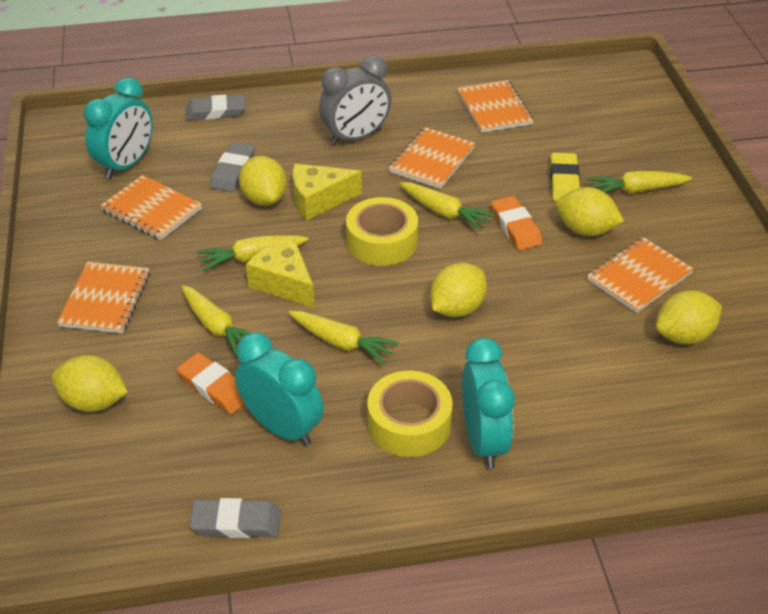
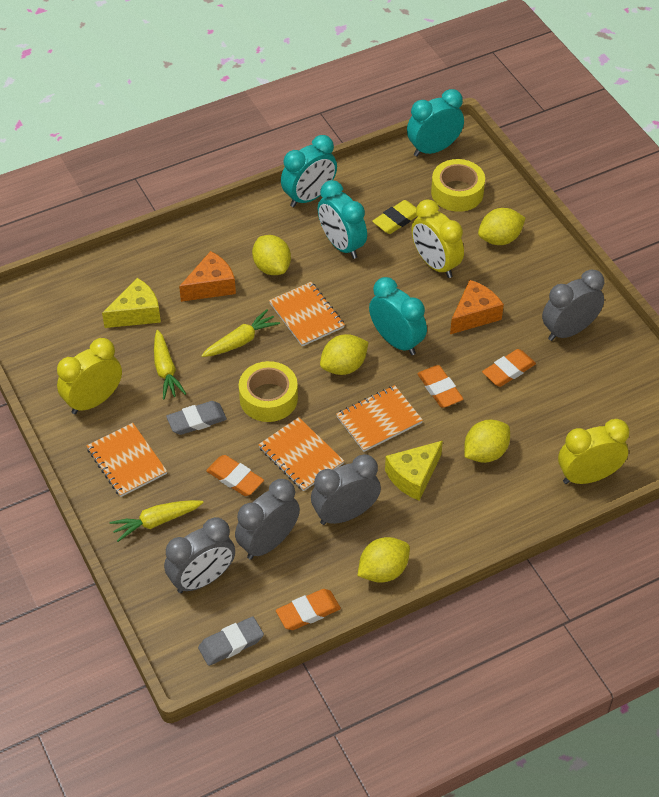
grey clock: 1 -> 4
grey eraser: 3 -> 2
orange cheese: 0 -> 2
orange eraser: 2 -> 4
orange notebook: 5 -> 4
turquoise clock: 3 -> 4
yellow carrot: 5 -> 3
yellow clock: 0 -> 3

